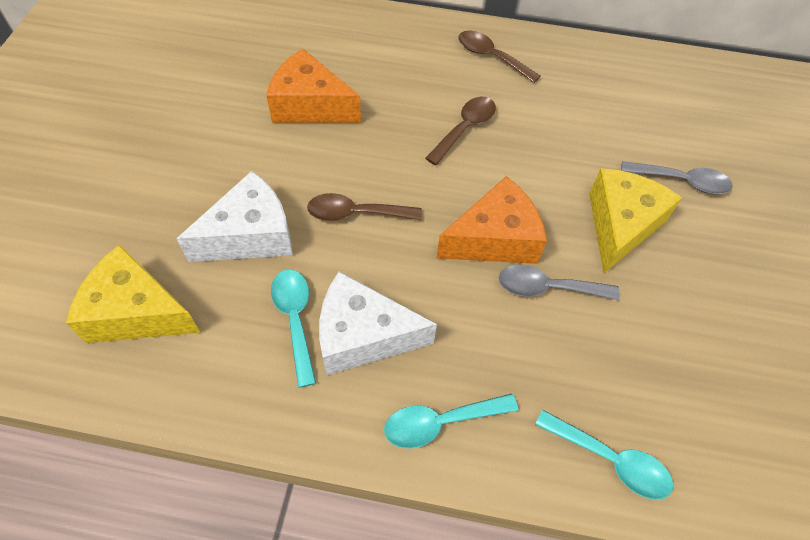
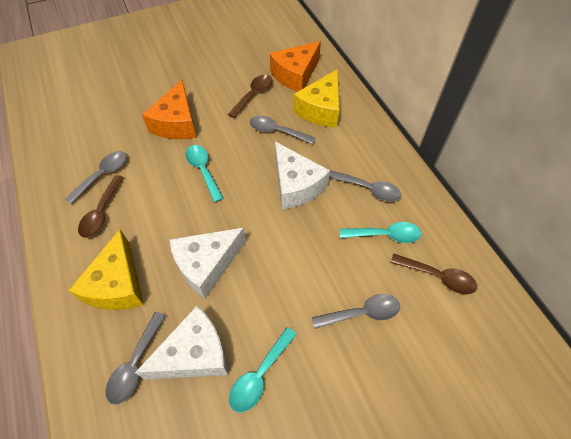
grey spoon: 2 -> 5
white cheese: 2 -> 3

